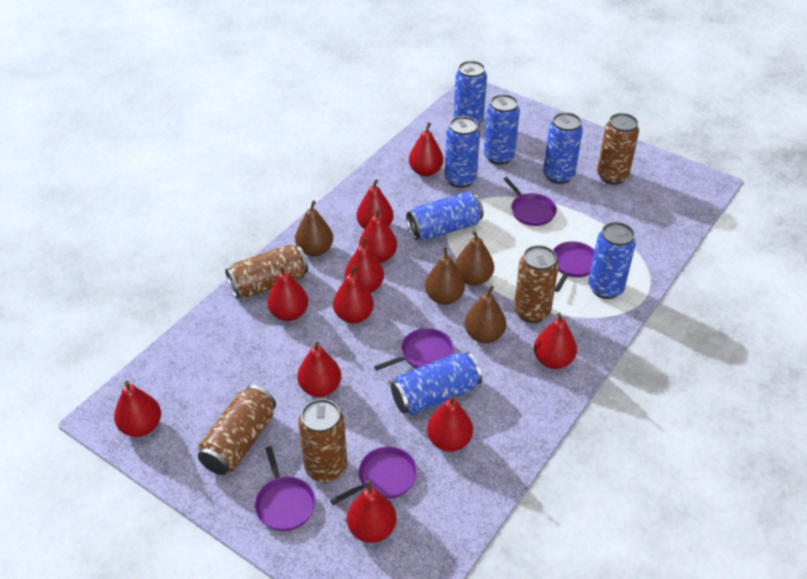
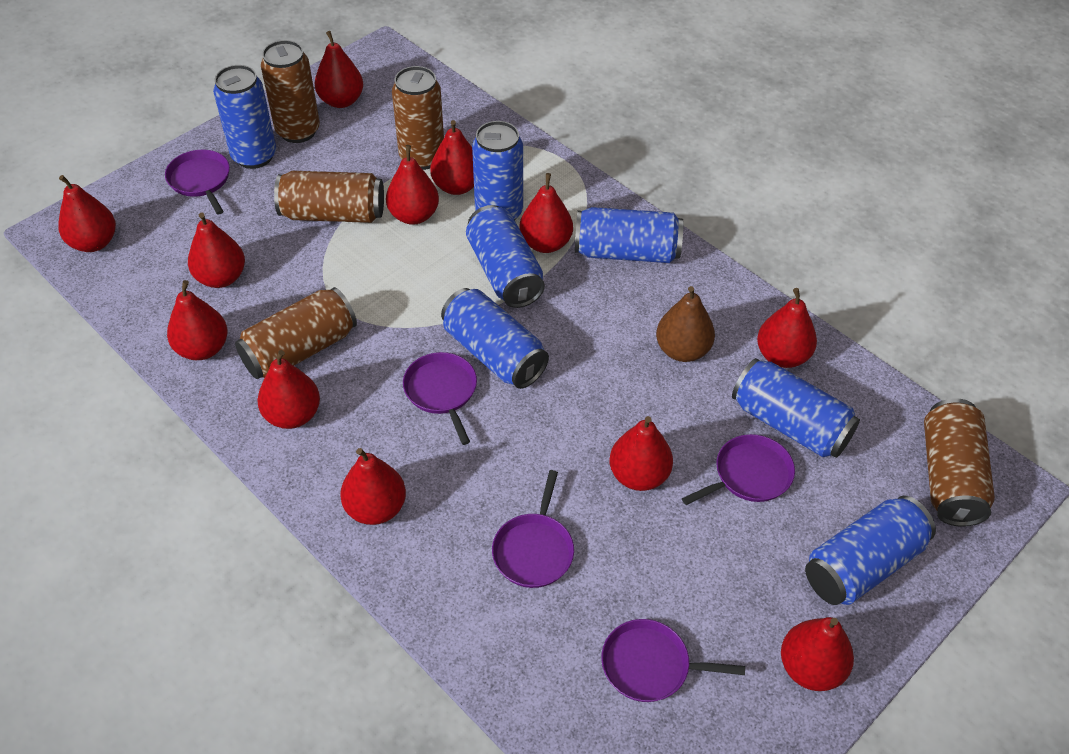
brown pear: 4 -> 1
red pear: 11 -> 12

